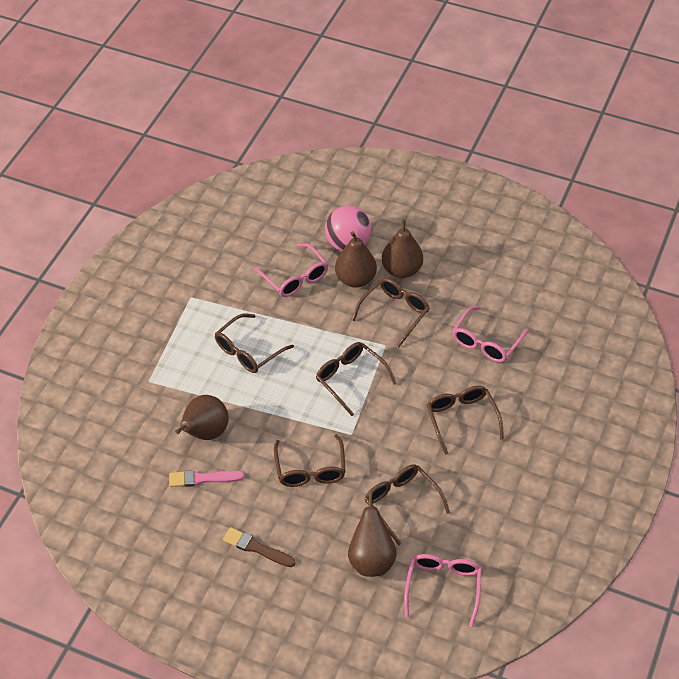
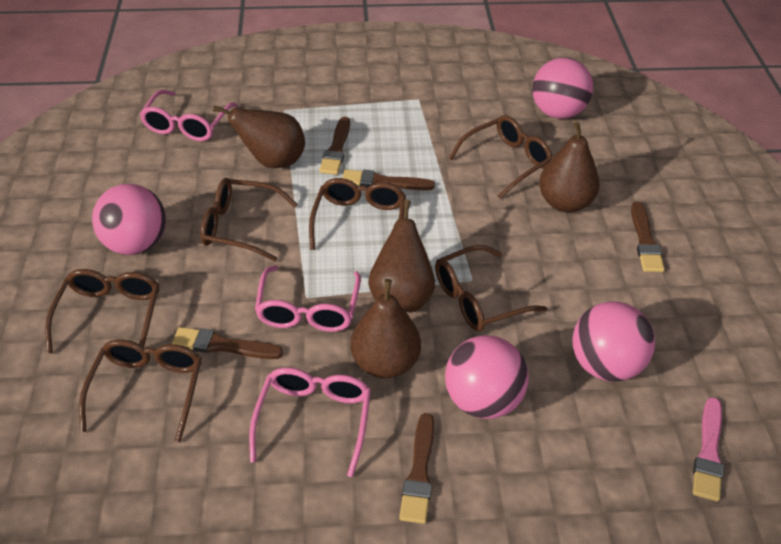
brown brush: 1 -> 5
pink ball: 1 -> 4

